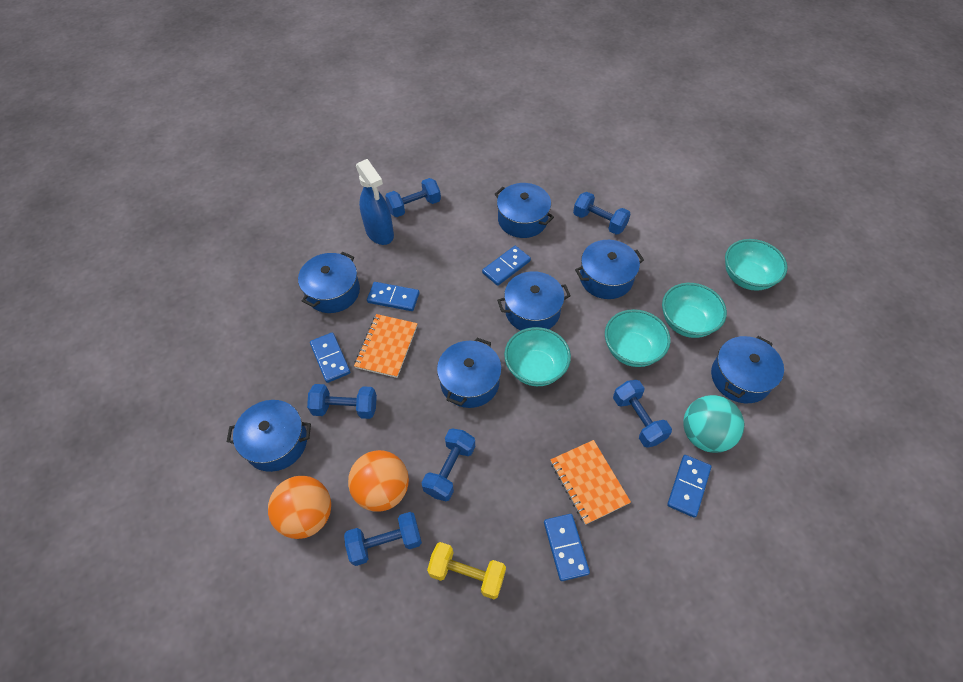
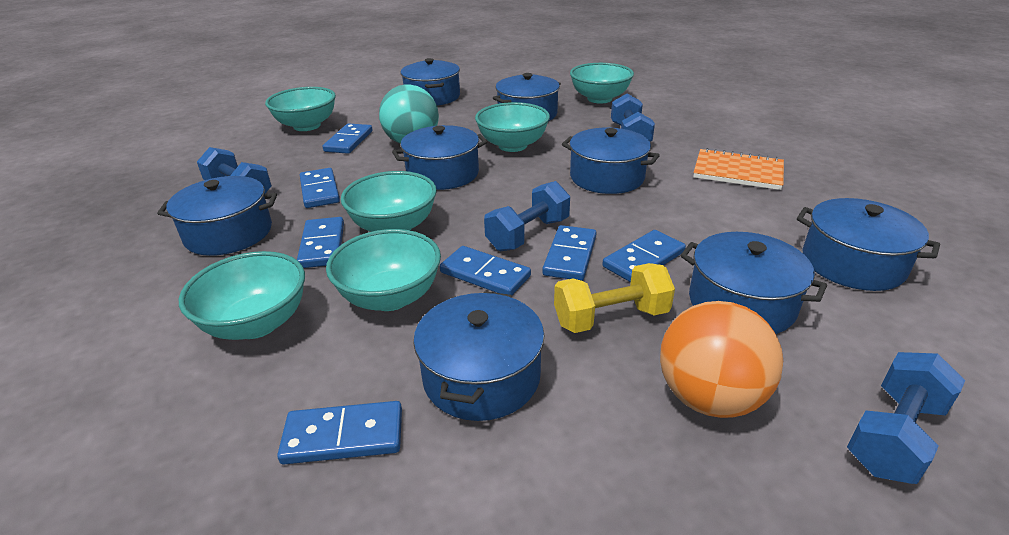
blue domino: 5 -> 7
blue dumbbell: 6 -> 4
blue pot: 7 -> 8
blue spray bottle: 1 -> 0
orange ball: 2 -> 1
orange notebook: 2 -> 1
turquoise bowl: 4 -> 6

